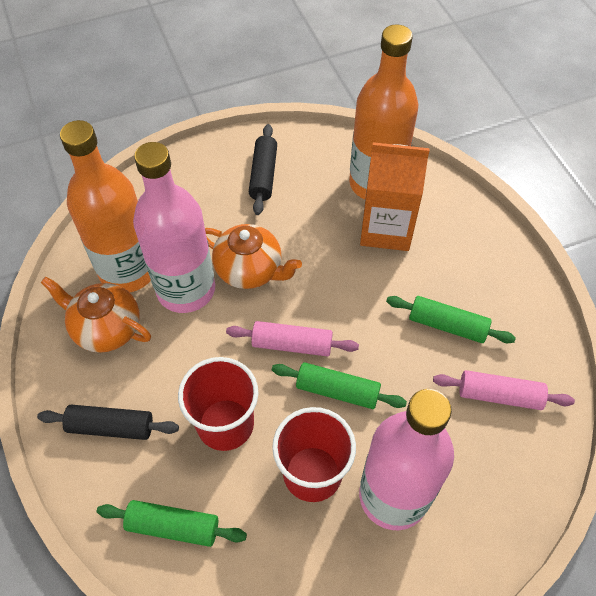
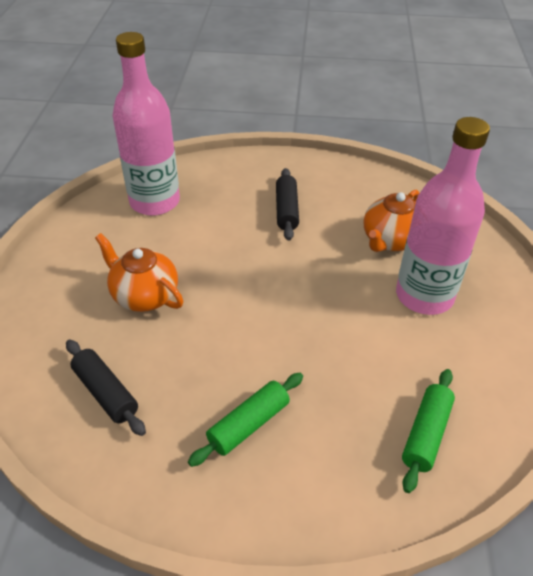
green rolling pin: 3 -> 2
orange bottle: 2 -> 0
orange carton: 1 -> 0
pink rolling pin: 2 -> 0
red cup: 2 -> 0

